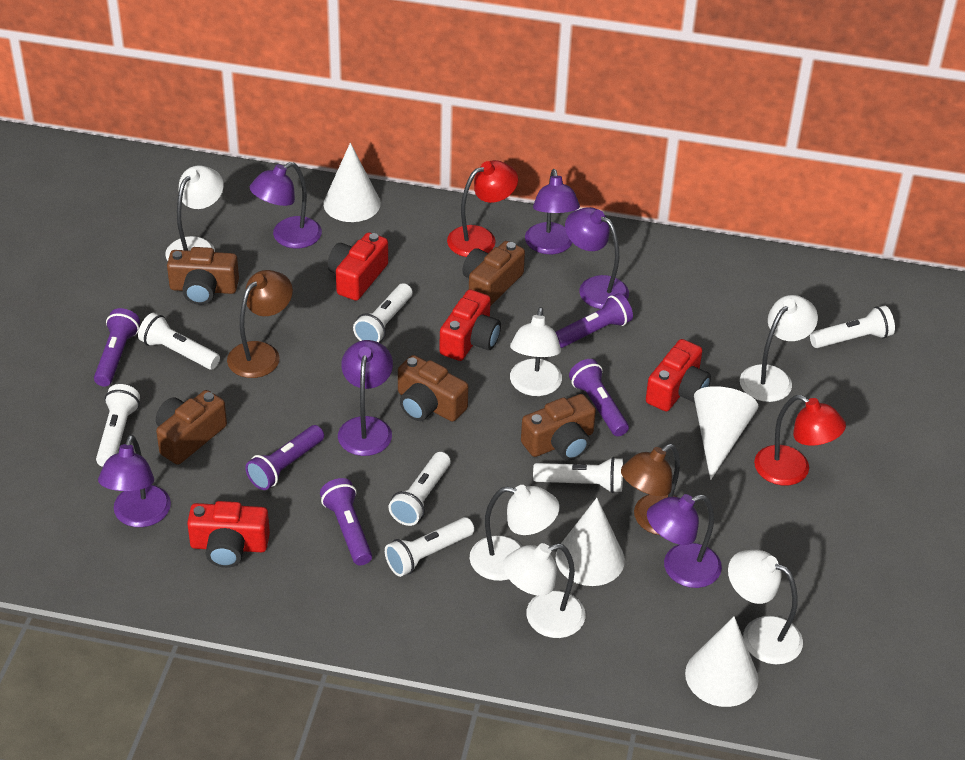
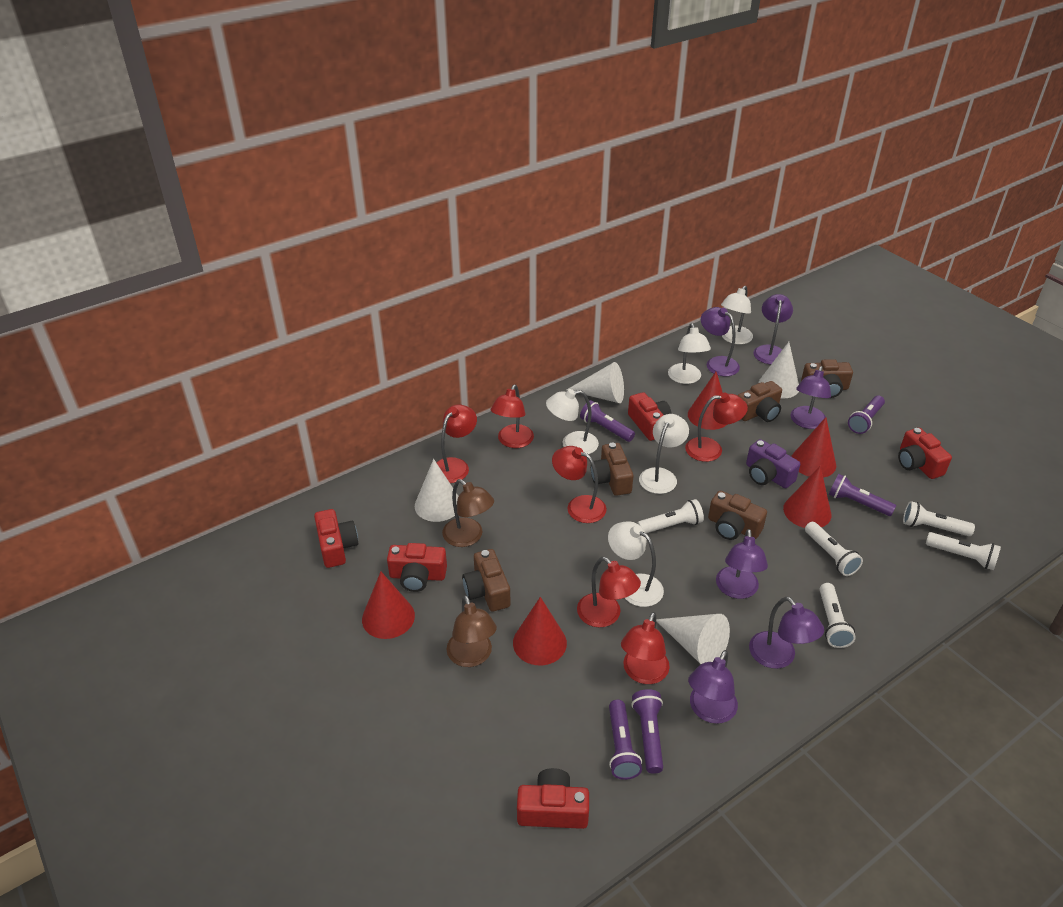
purple camera: 0 -> 1
red camera: 4 -> 5
red cone: 0 -> 5
red lamp: 2 -> 6
white flashlight: 7 -> 5
white lamp: 6 -> 5

